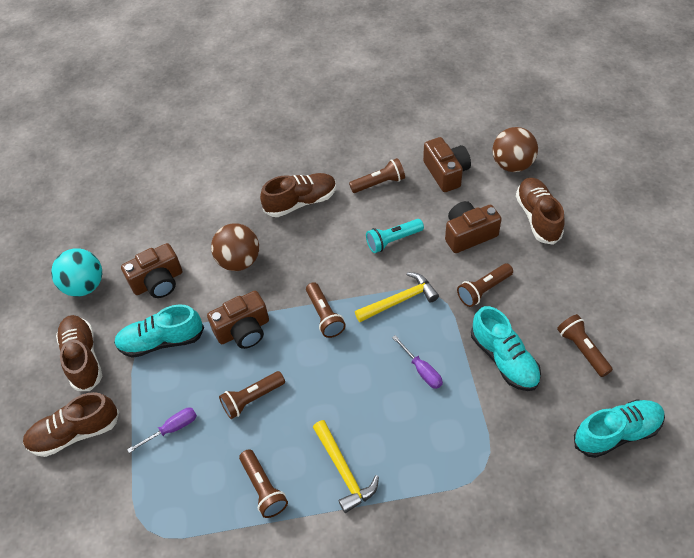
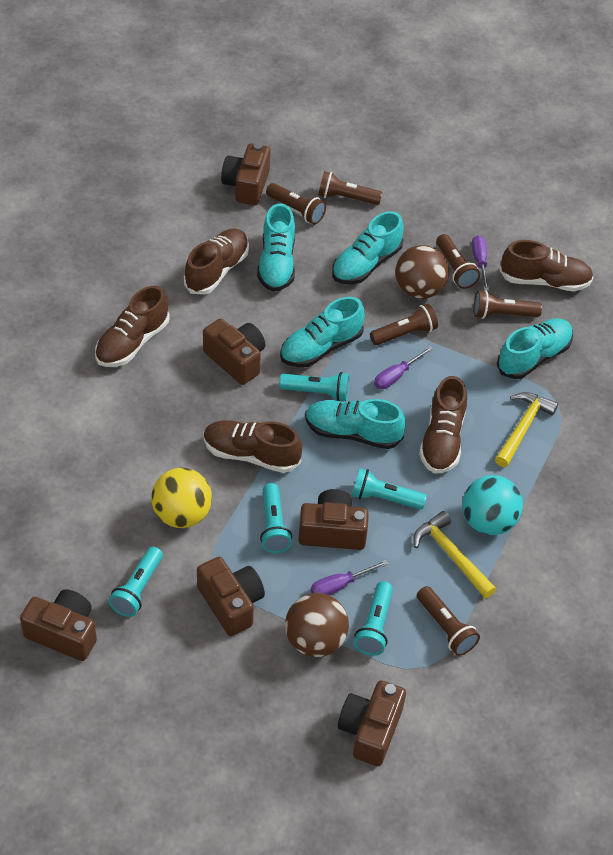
brown camera: 4 -> 6
brown shoe: 4 -> 5
purple screwdriver: 2 -> 3
turquoise flashlight: 1 -> 5
turquoise shoe: 3 -> 5
yellow ball: 0 -> 1

